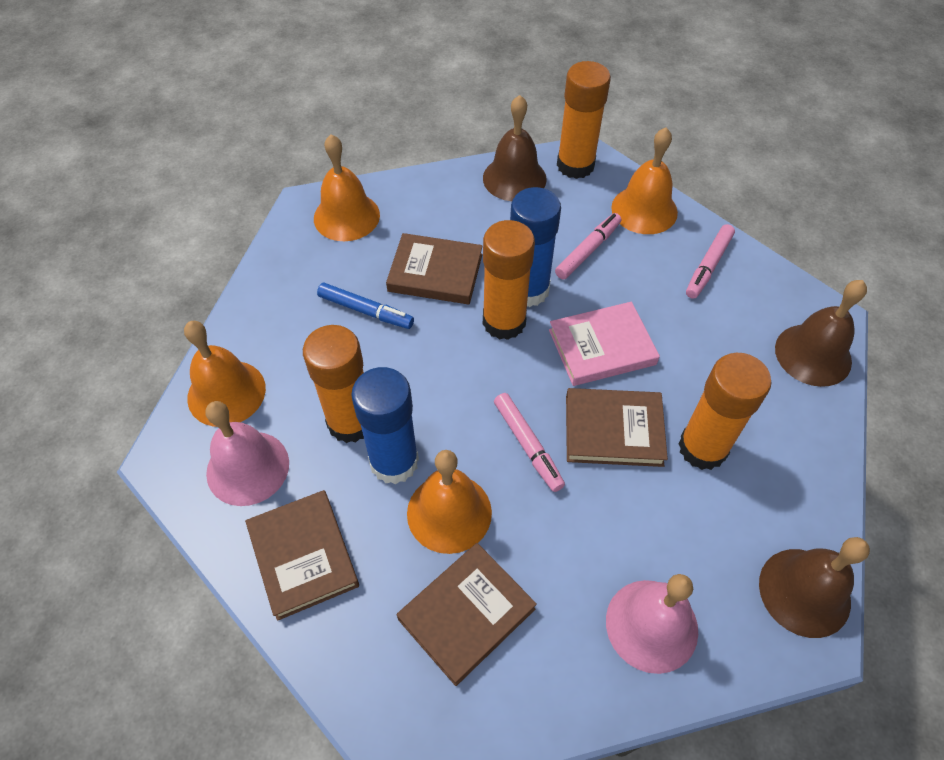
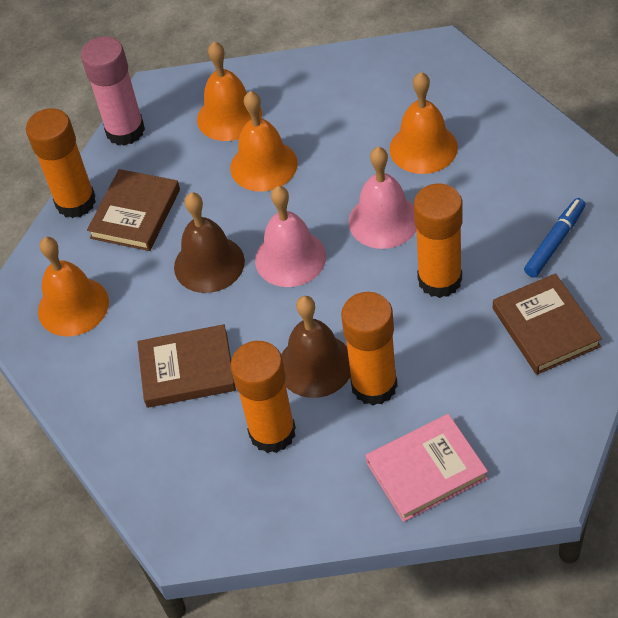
blue glue stick: 2 -> 0
brown bell: 3 -> 2
brown book: 4 -> 3
pink glue stick: 0 -> 1
pink marker: 3 -> 0

